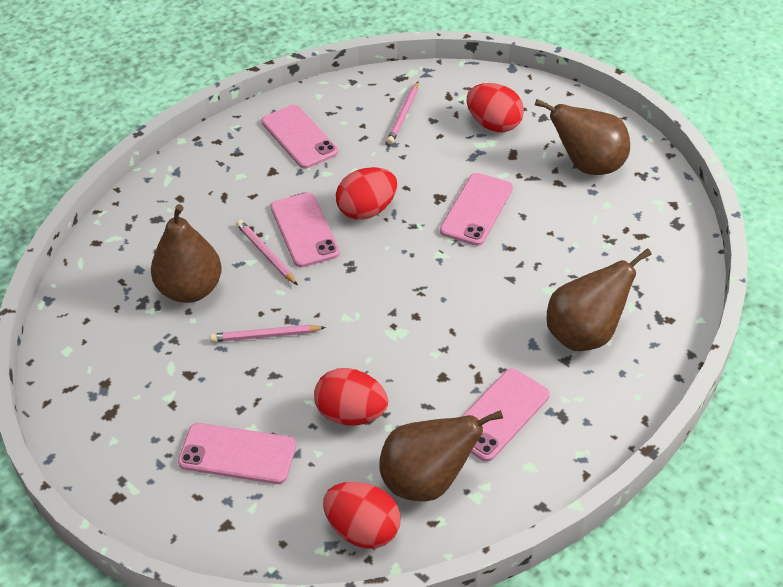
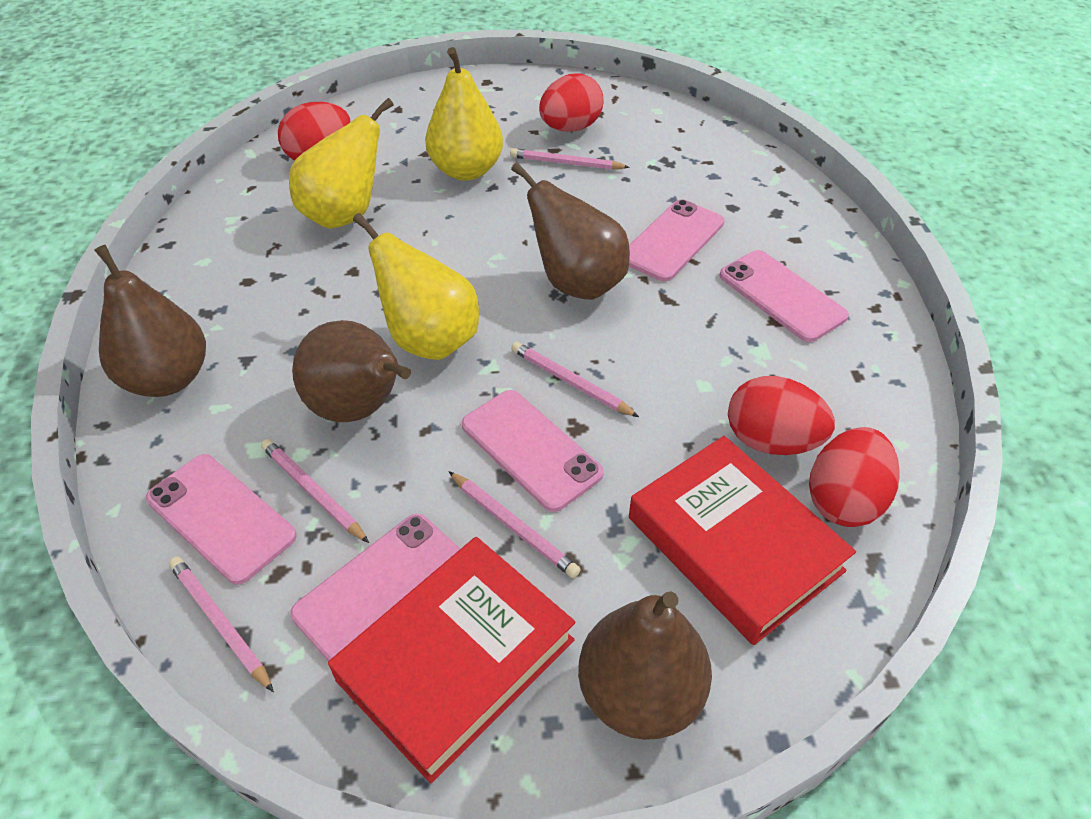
pink pencil: 3 -> 5
red book: 0 -> 2
yellow pear: 0 -> 3

